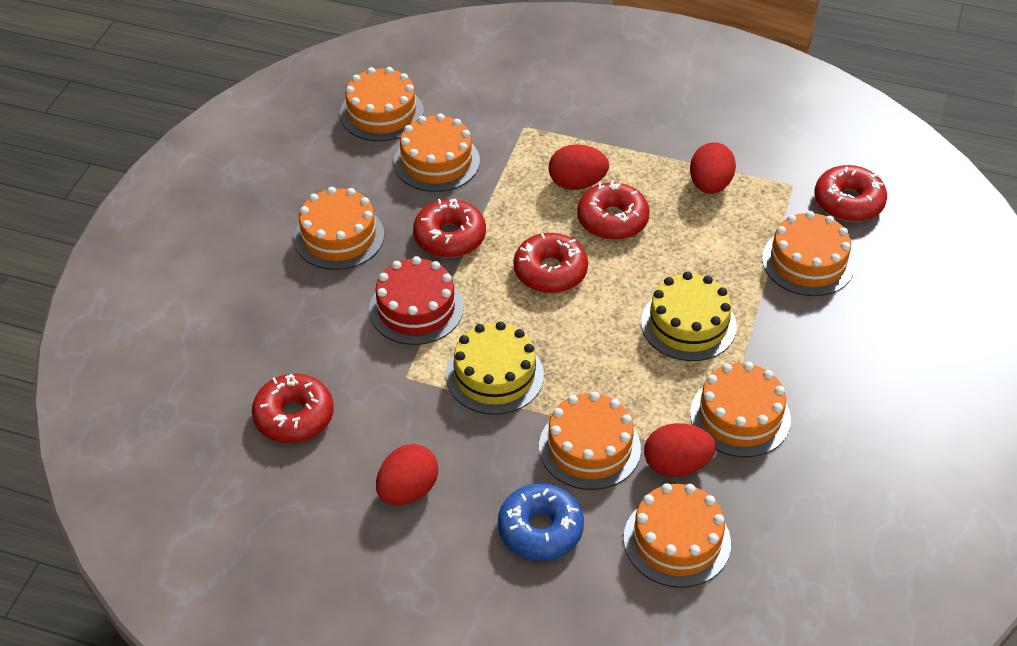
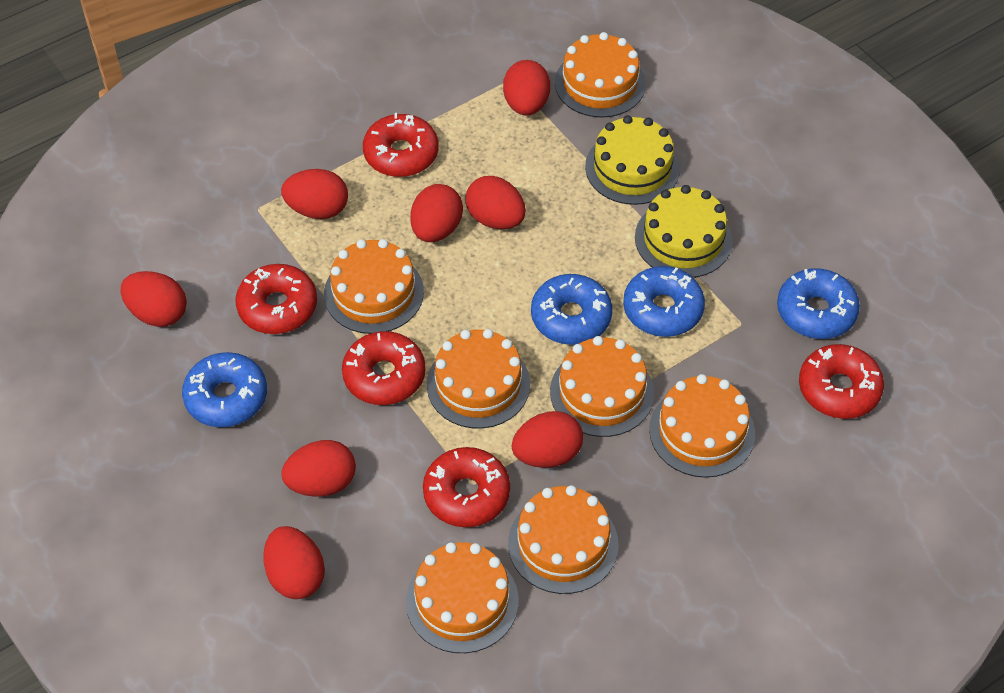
blue donut: 1 -> 4
red cake: 1 -> 0
red egg: 4 -> 8

